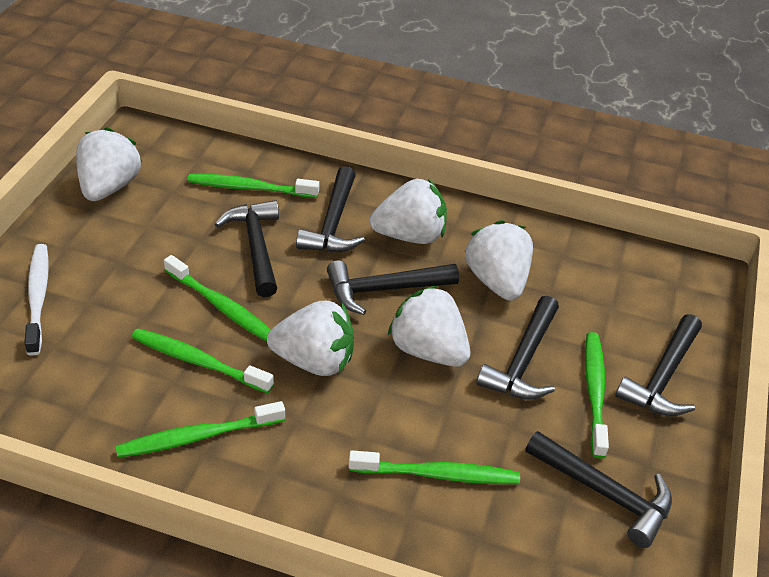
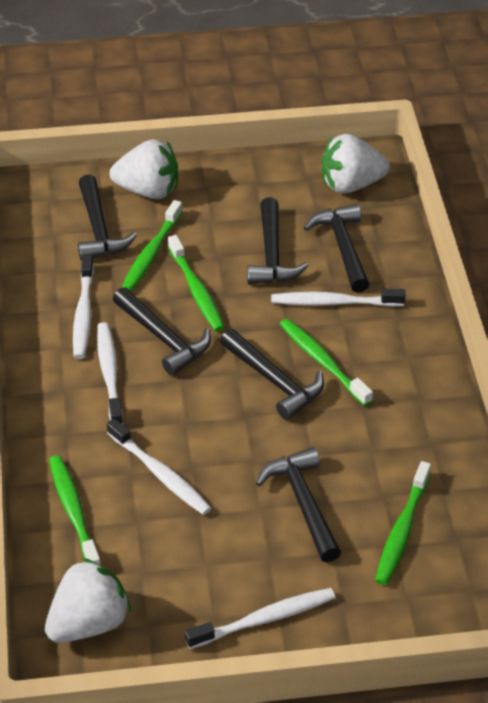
green toothbrush: 6 -> 5
white strawberry: 5 -> 3
white toothbrush: 1 -> 5

